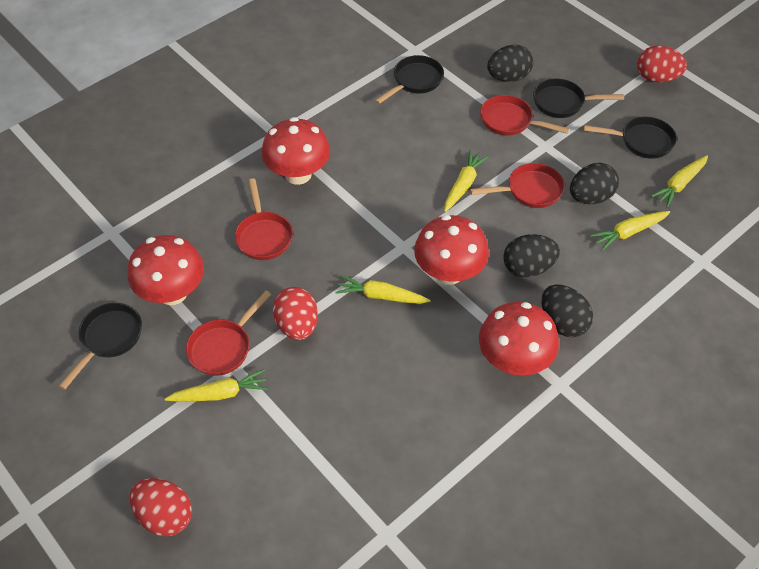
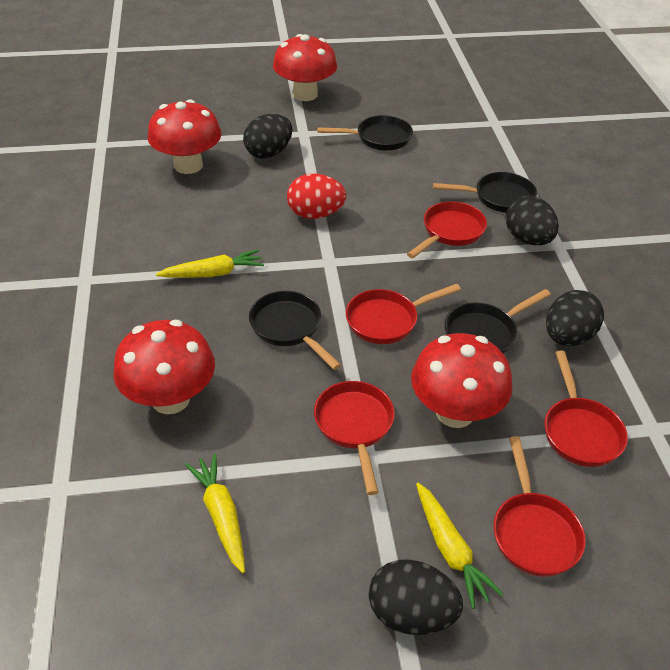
red egg: 3 -> 1
red pan: 4 -> 5
yellow carrot: 5 -> 3

